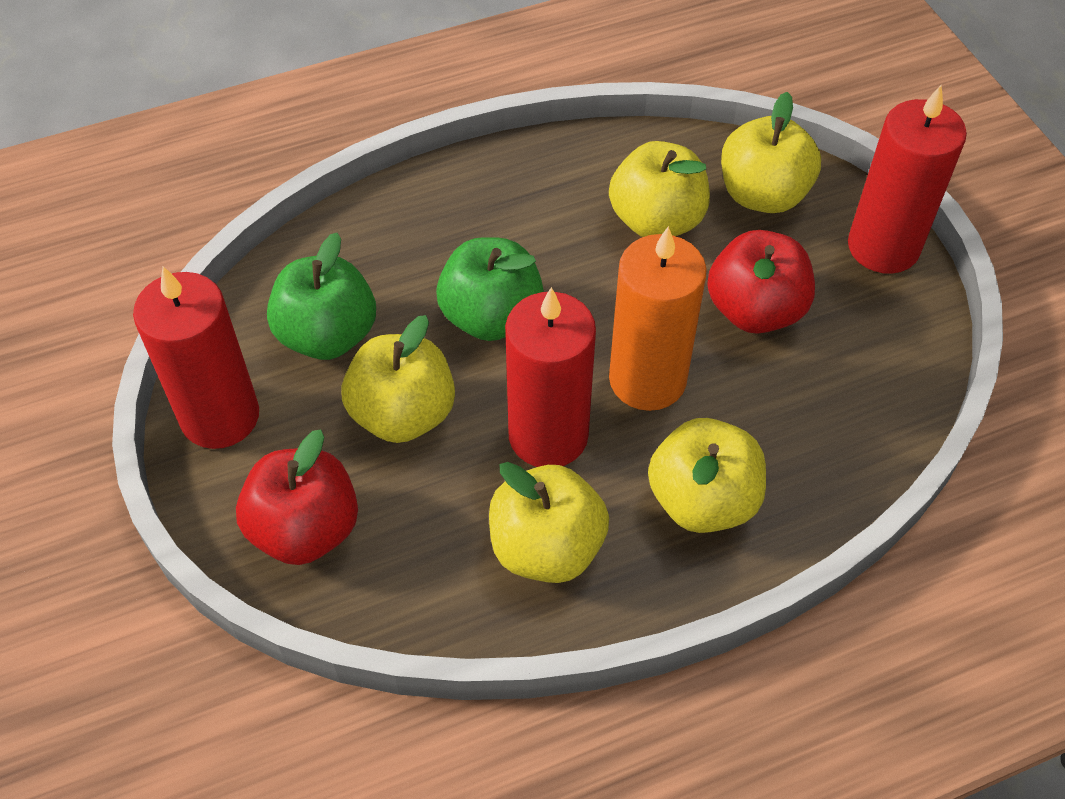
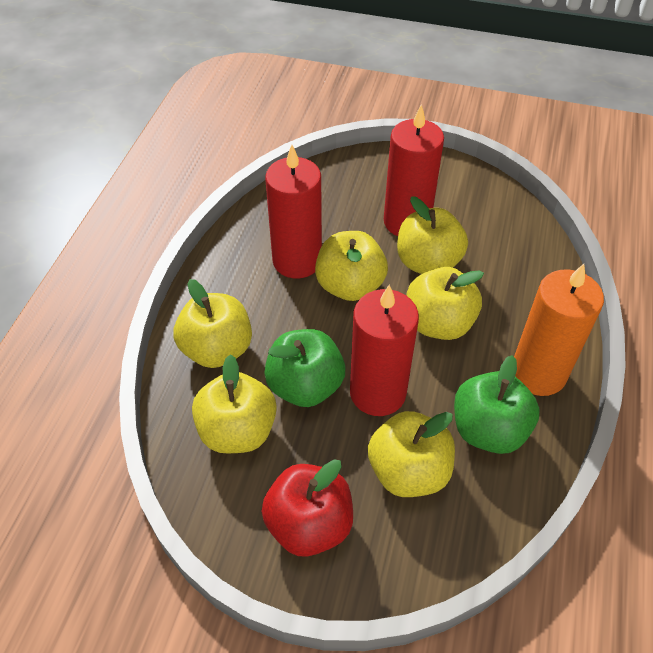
red apple: 2 -> 1
yellow apple: 5 -> 6

